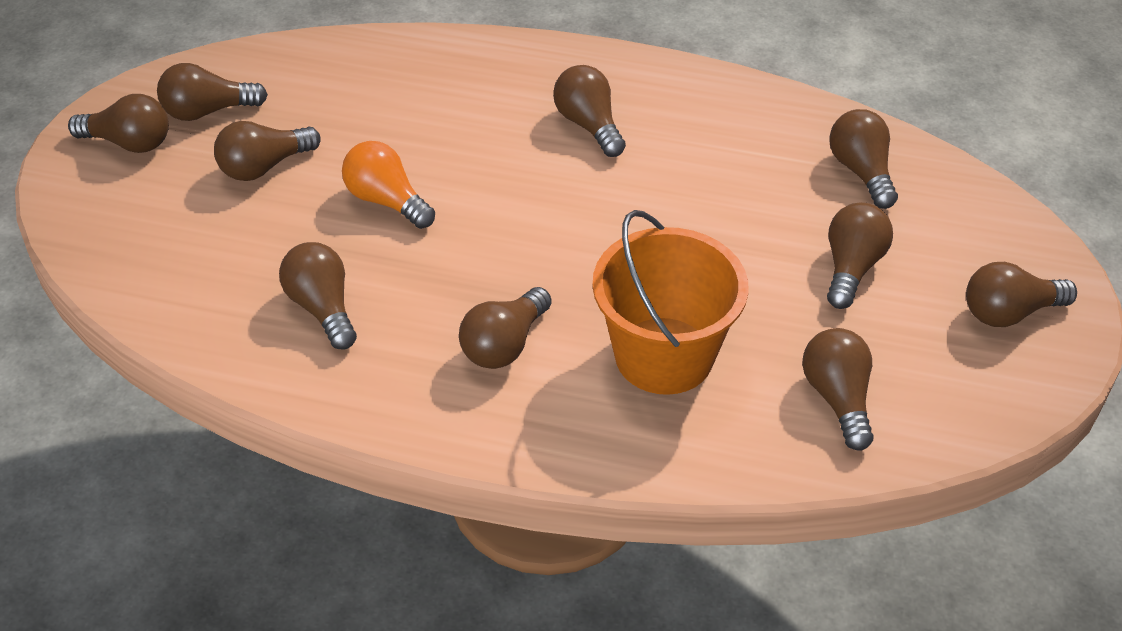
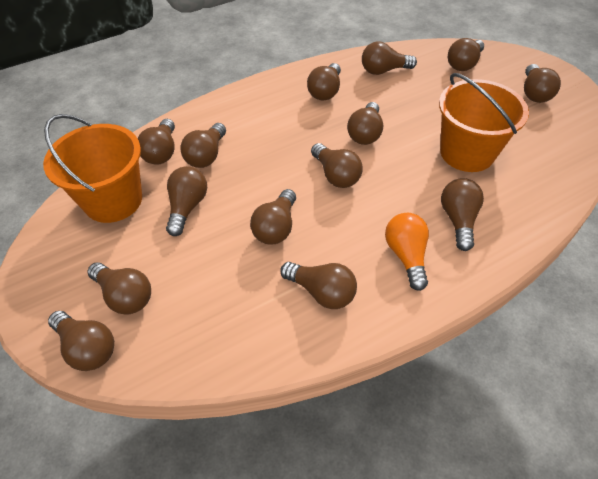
brown light bulb: 10 -> 14
orange bucket: 1 -> 2

